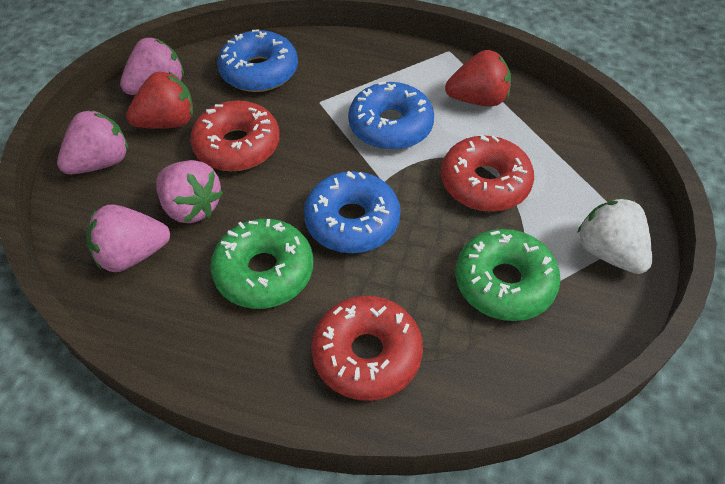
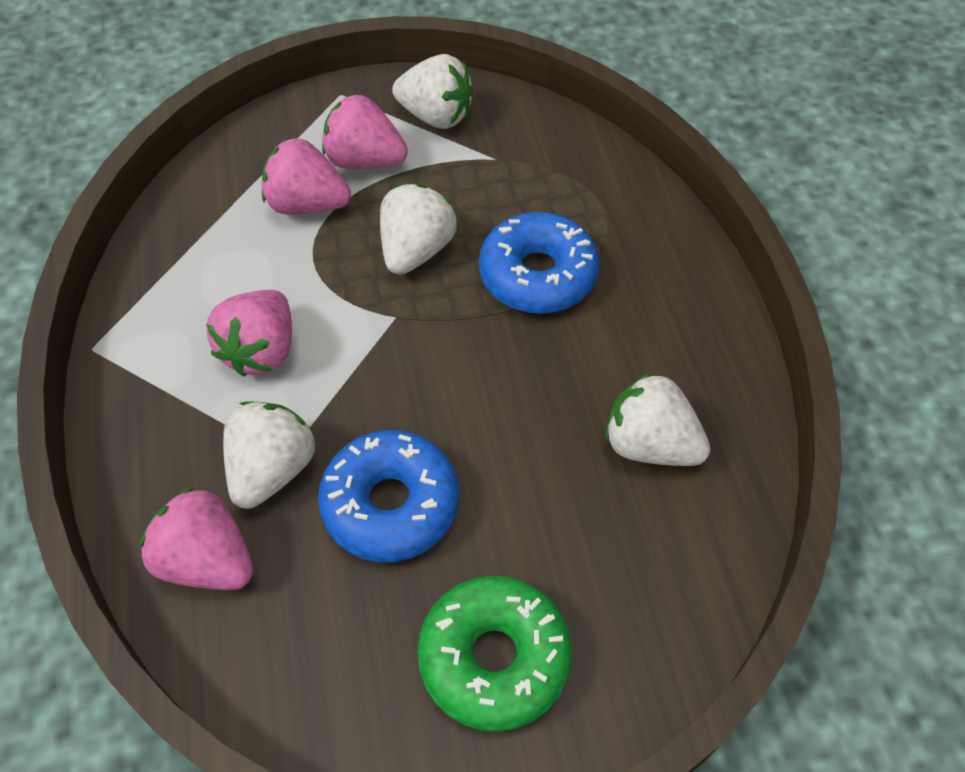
blue donut: 3 -> 2
green donut: 2 -> 1
red donut: 3 -> 0
red strawberry: 2 -> 0
white strawberry: 1 -> 4

